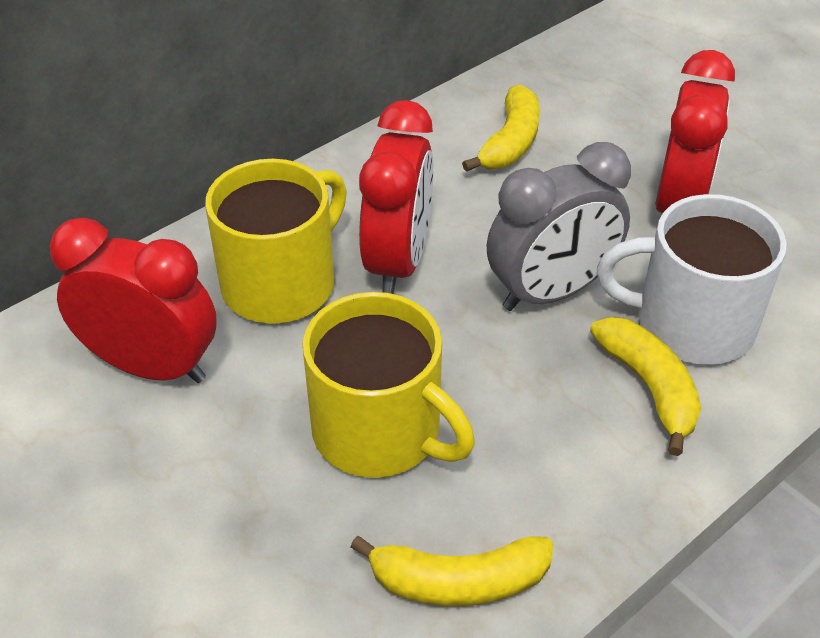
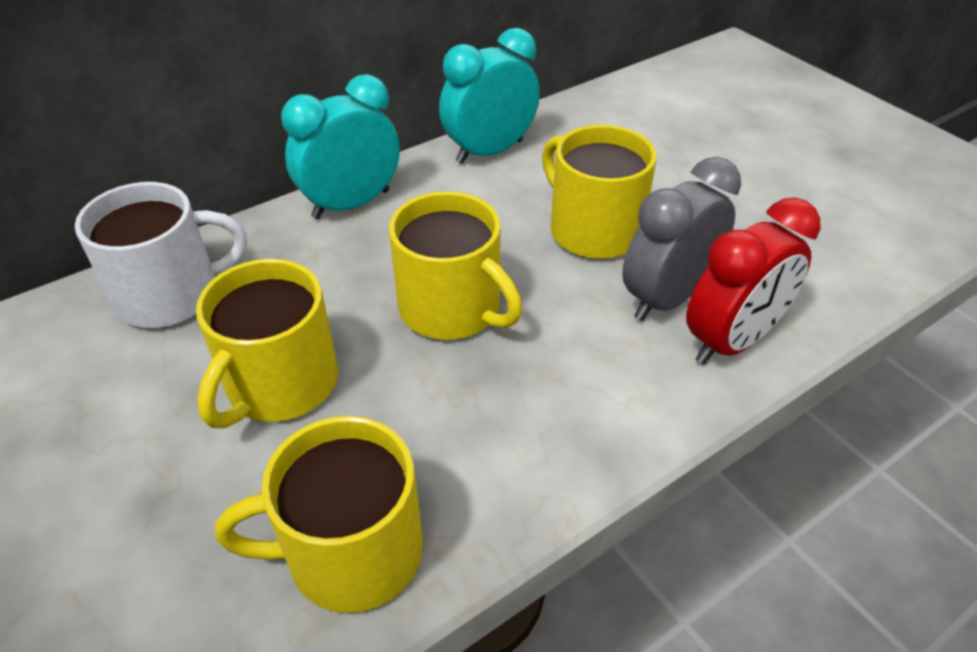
red clock: 3 -> 1
turquoise clock: 0 -> 2
yellow banana: 3 -> 0
yellow mug: 2 -> 4

